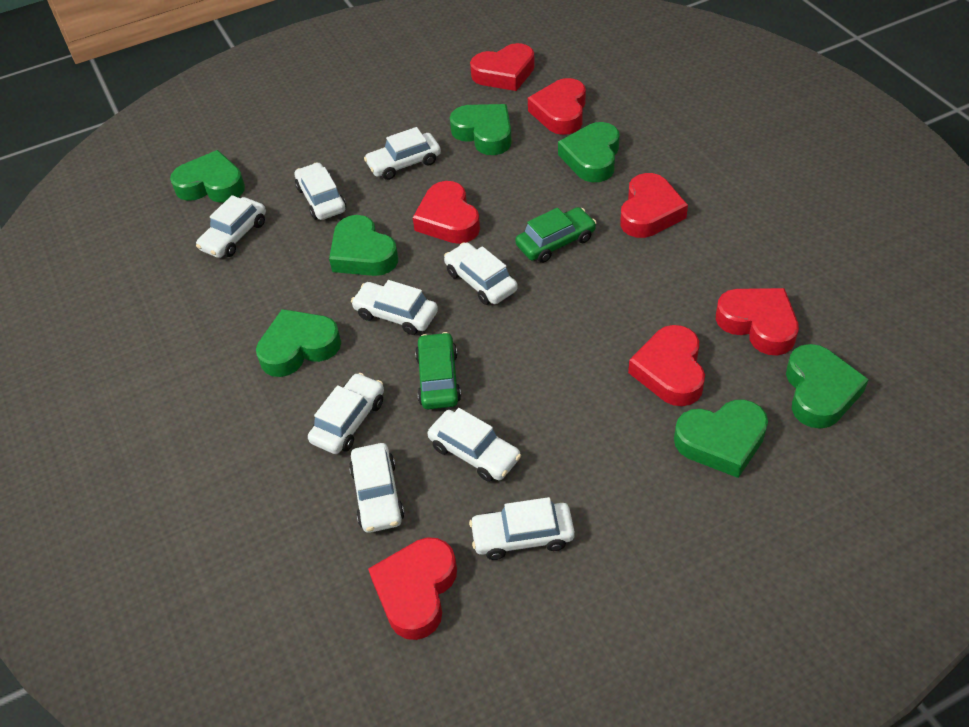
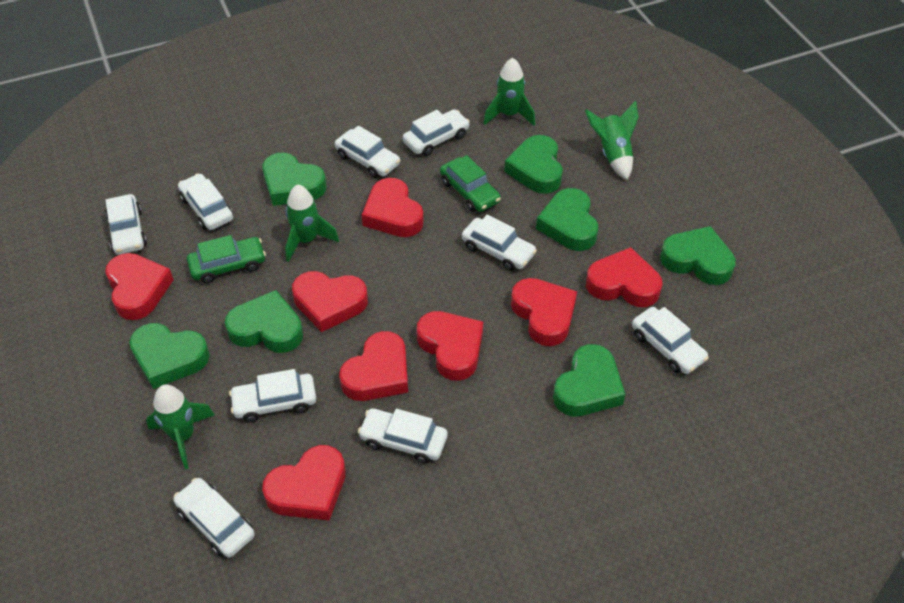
green rocket: 0 -> 4
red heart: 7 -> 8

